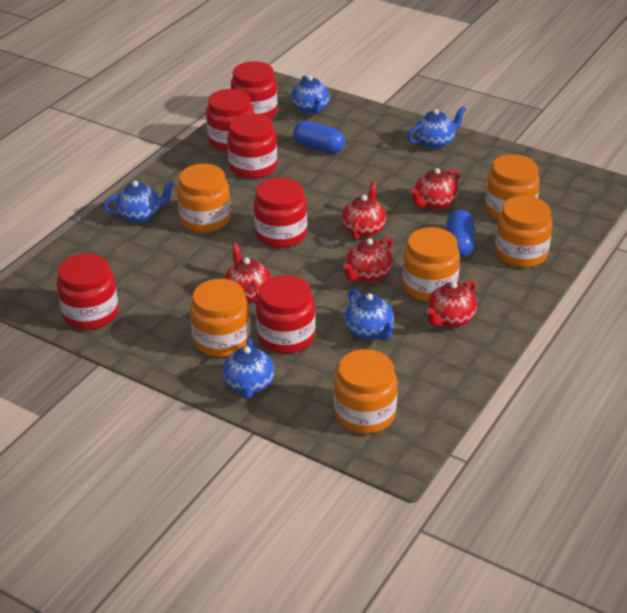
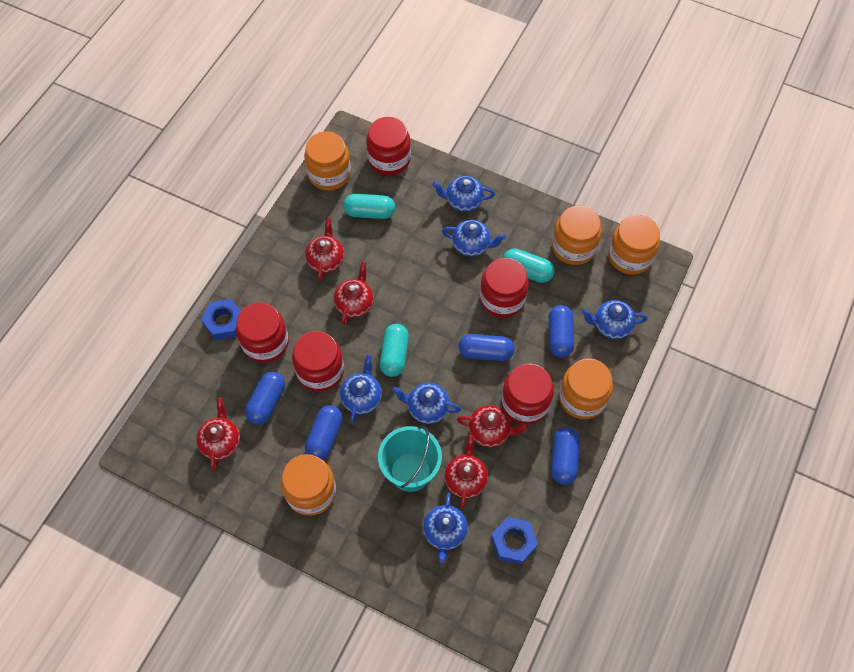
blue capsule: 2 -> 5
blue nut: 0 -> 2
blue teapot: 5 -> 6
orange jar: 6 -> 5
red jar: 6 -> 5
turquoise bucket: 0 -> 1
turquoise capsule: 0 -> 3

